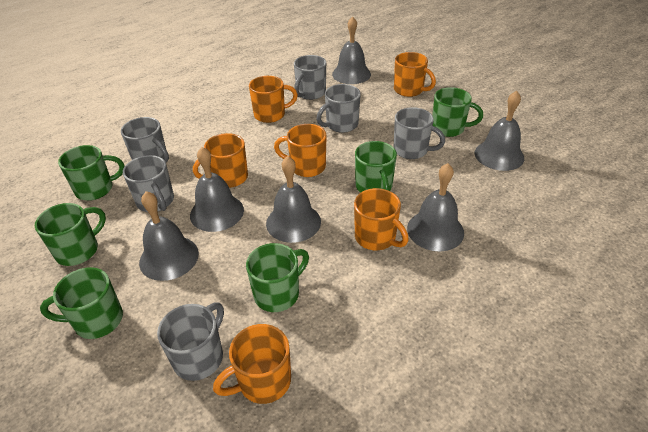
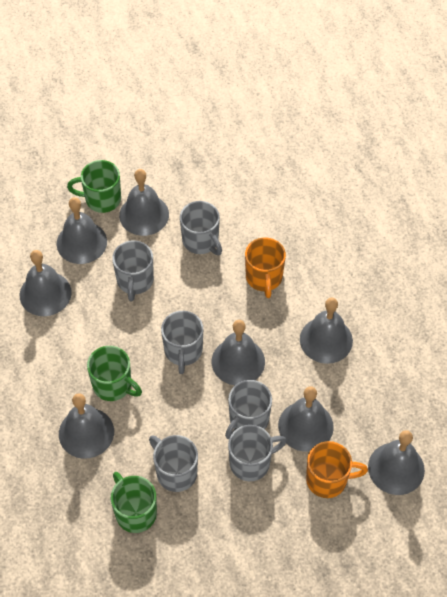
green mug: 6 -> 3
grey bell: 6 -> 8
orange mug: 6 -> 2

